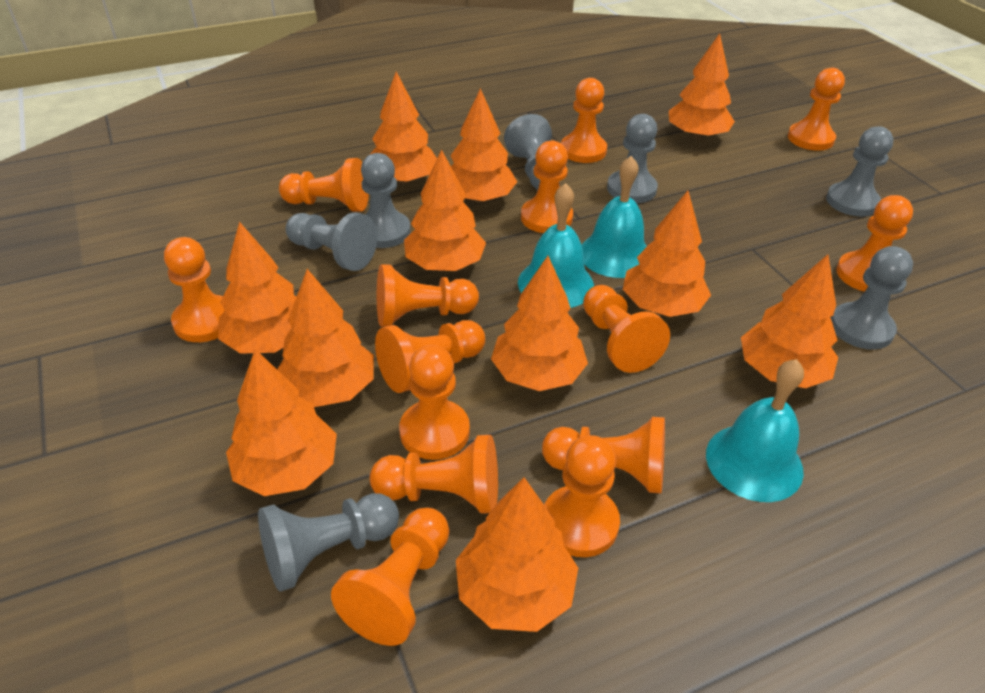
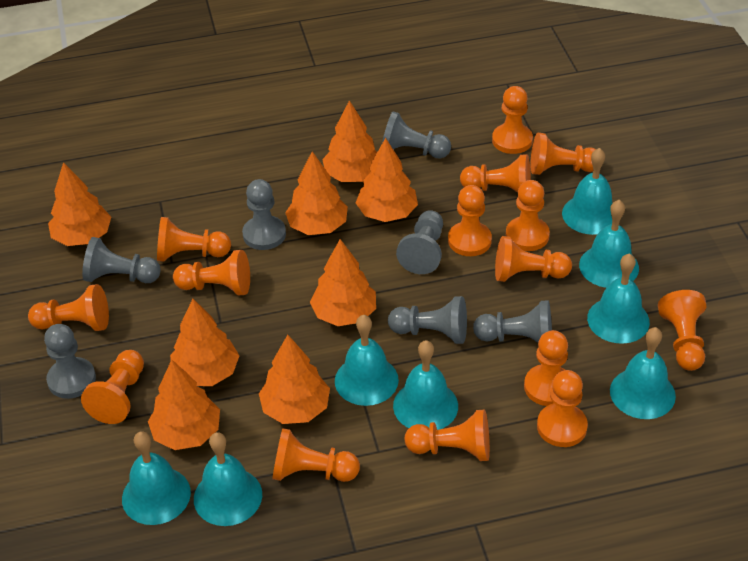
orange pawn: 14 -> 15
orange tree: 11 -> 8
turquoise bell: 3 -> 8

